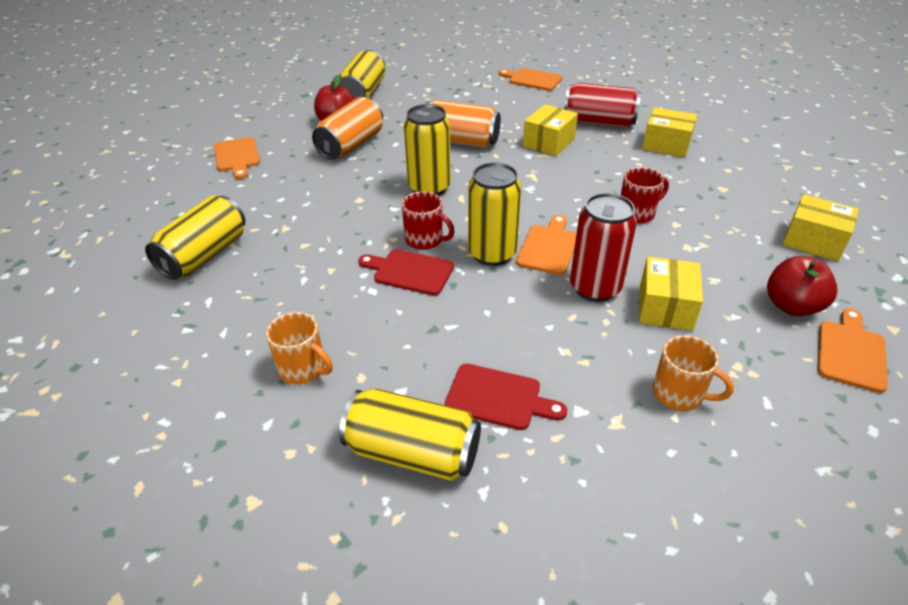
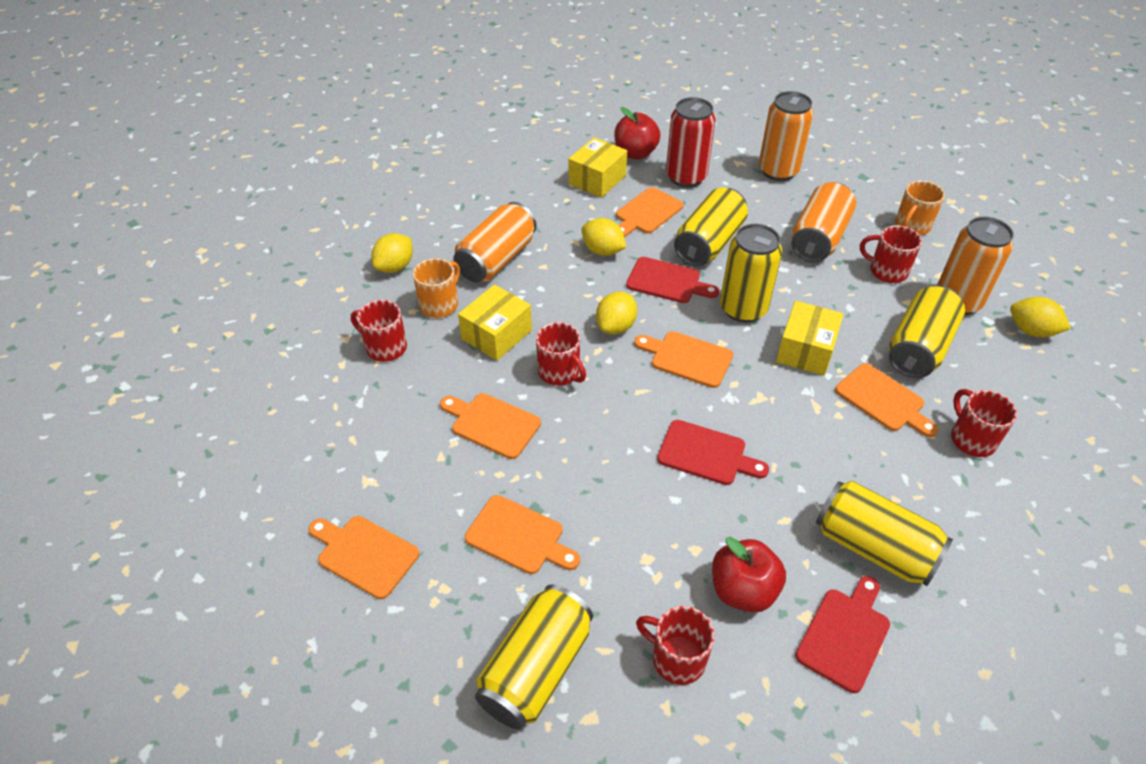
orange can: 2 -> 4
orange cutting board: 4 -> 6
red can: 2 -> 1
red cutting board: 2 -> 3
red mug: 2 -> 5
yellow box: 4 -> 3
yellow lemon: 0 -> 4

